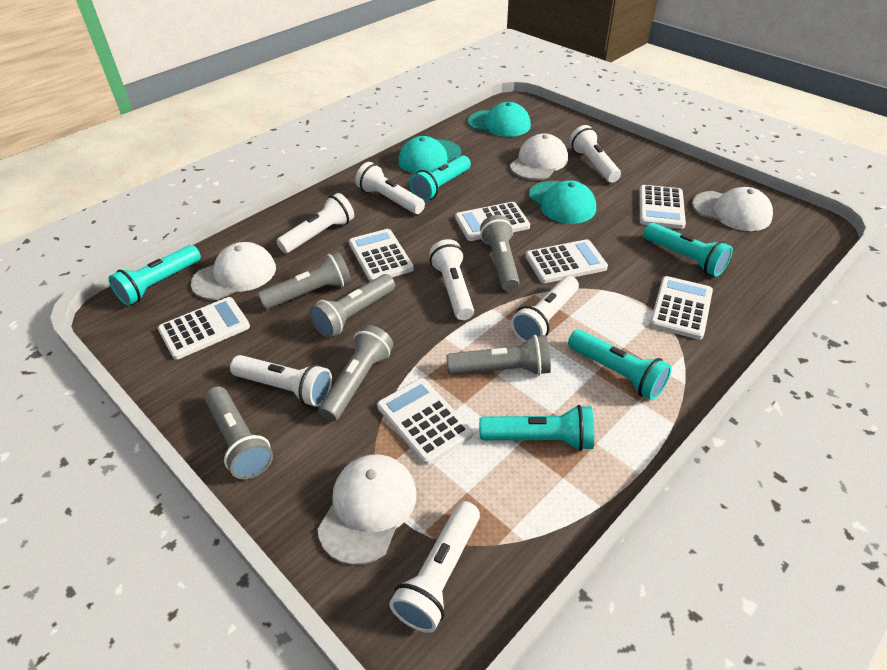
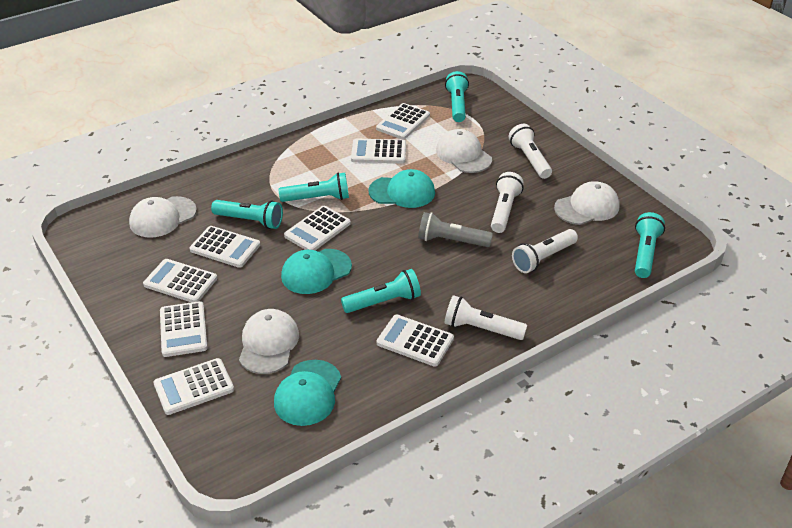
grey flashlight: 6 -> 1
white calculator: 7 -> 8
white flashlight: 7 -> 4

